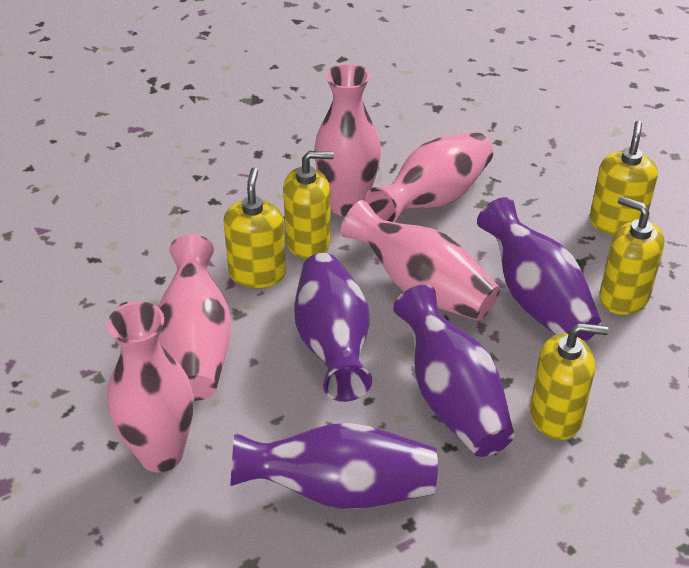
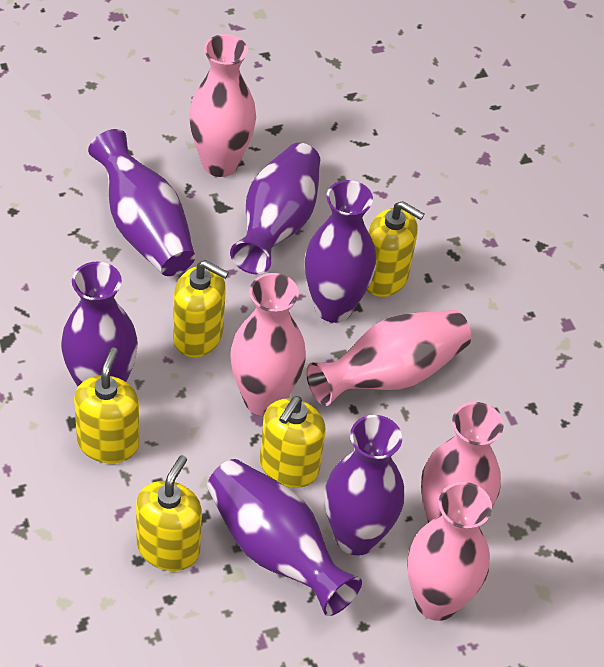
purple vase: 4 -> 6

